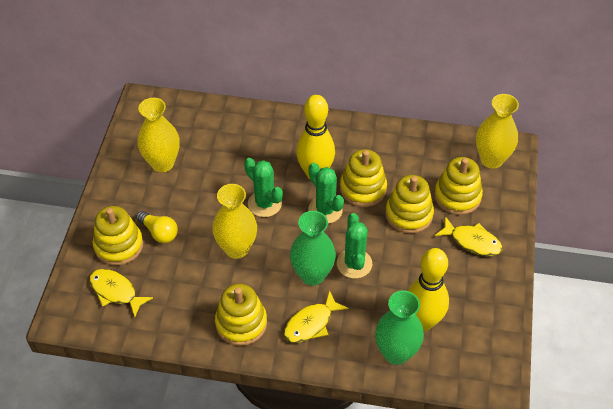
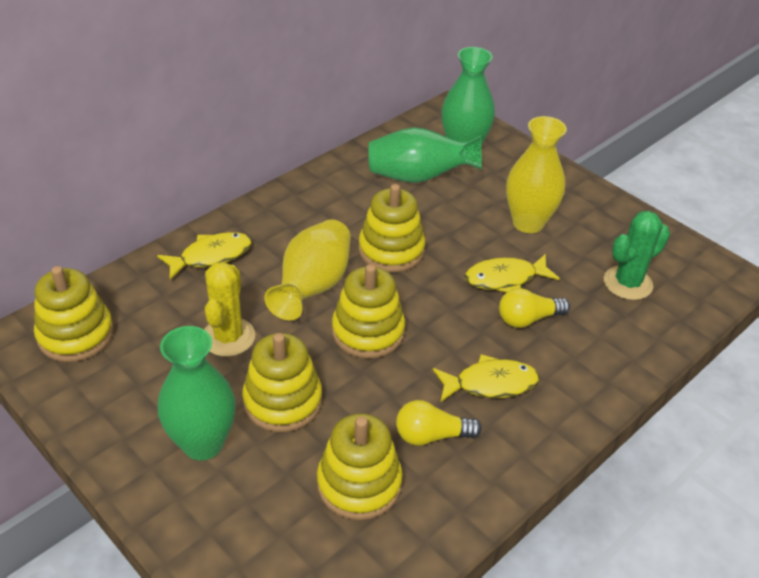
green cactus: 3 -> 1
green vase: 2 -> 3
yellow bowling pin: 2 -> 0
yellow cactus: 0 -> 1
yellow light bulb: 1 -> 2
yellow vase: 3 -> 2

